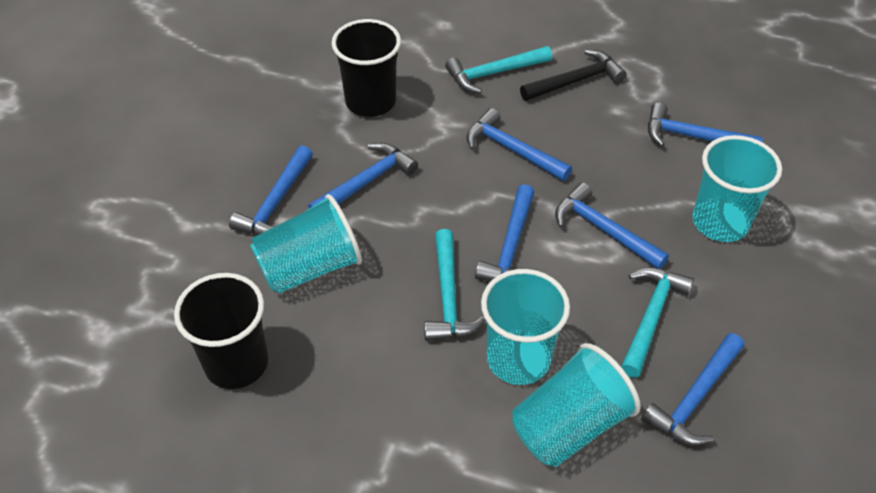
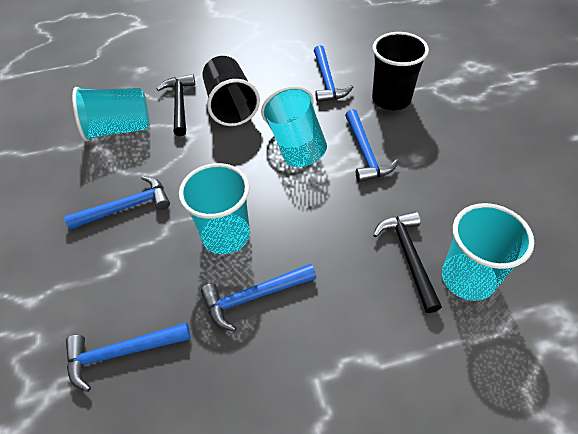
black hammer: 1 -> 2
blue hammer: 7 -> 5
turquoise hammer: 3 -> 0

